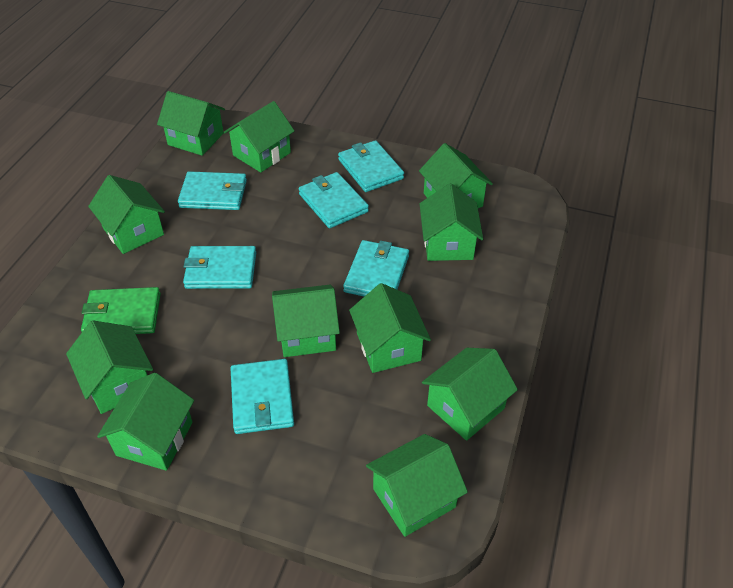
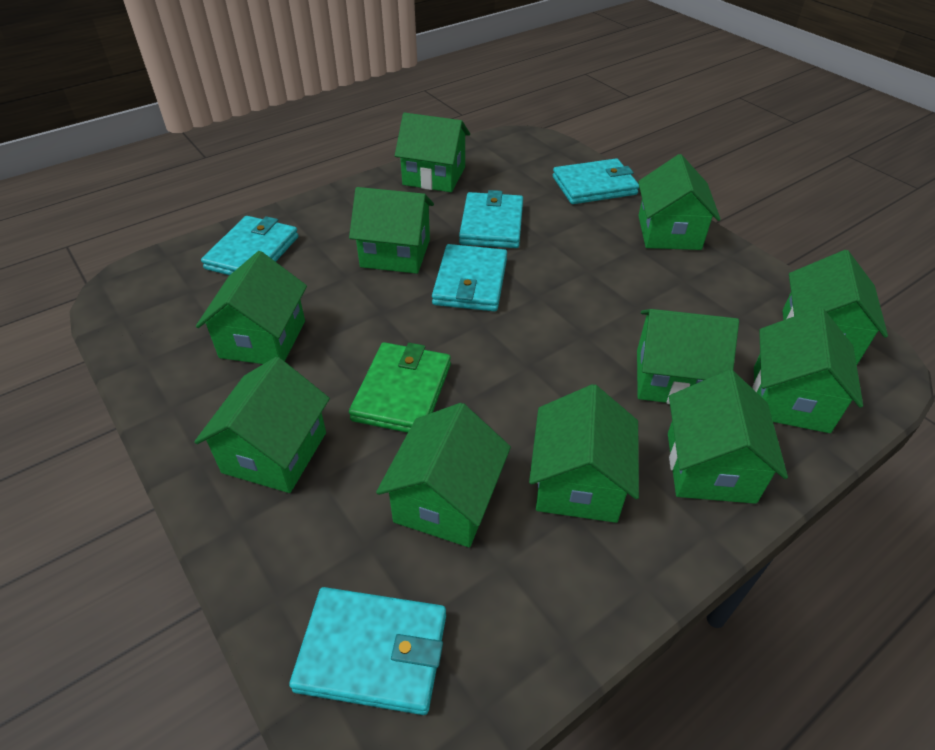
turquoise wallet: 6 -> 5

